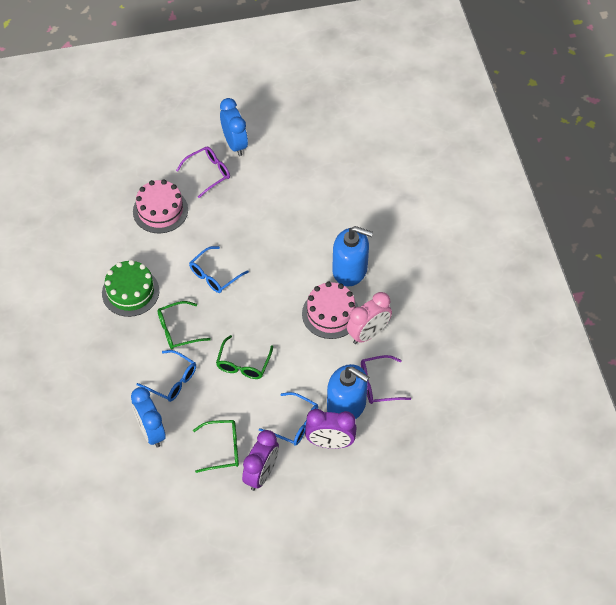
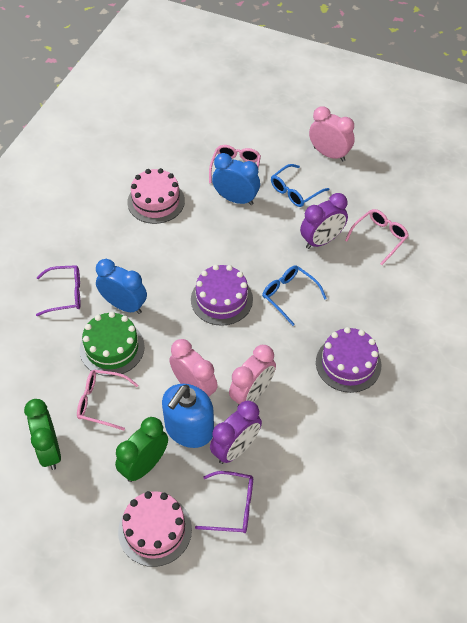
blue glasses: 3 -> 2
blue soap dispenser: 2 -> 1
green clock: 0 -> 2
green glasses: 3 -> 0
pink clock: 1 -> 3
pink glasses: 0 -> 3
purple cake: 0 -> 2

